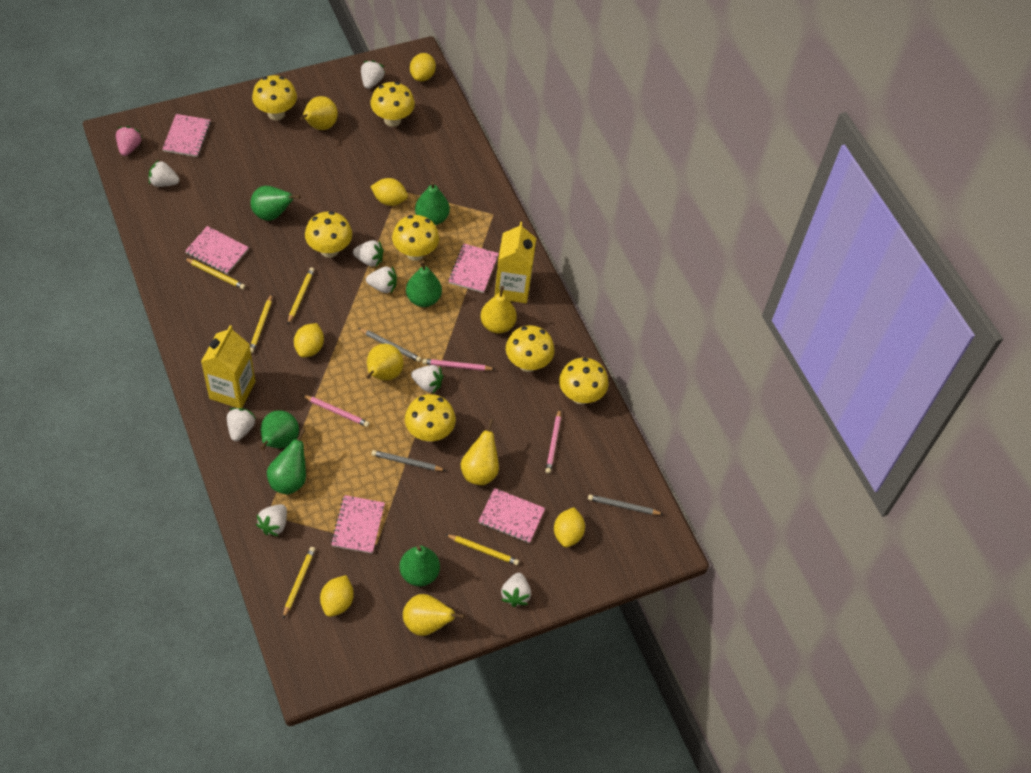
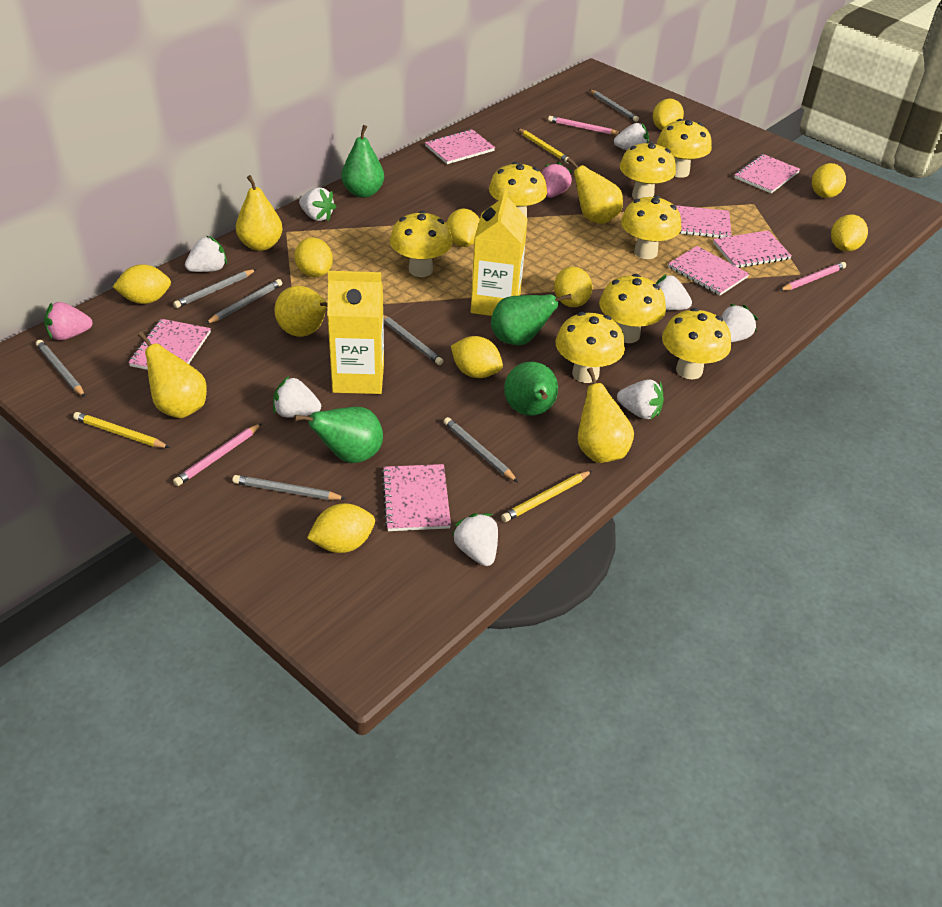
green pear: 6 -> 4
grey pencil: 3 -> 7
pink notebook: 5 -> 7
pink strawberry: 1 -> 2
yellow lemon: 5 -> 9
yellow mushroom: 7 -> 8
yellow pencil: 5 -> 3

